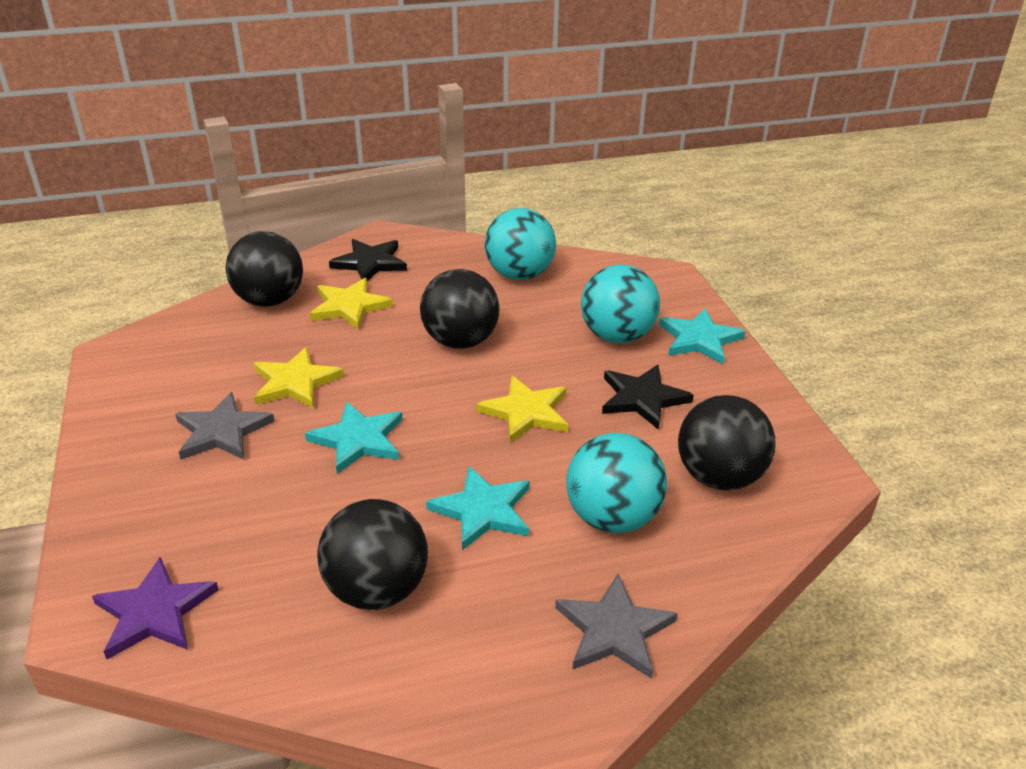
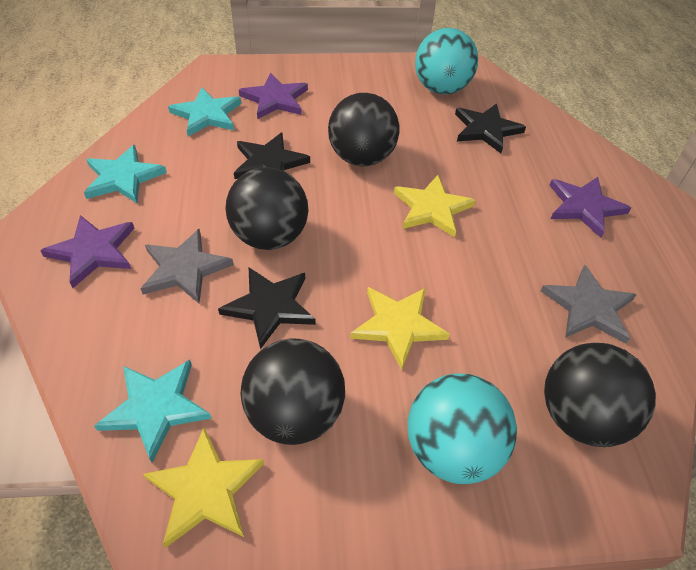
black star: 2 -> 3
purple star: 1 -> 3
turquoise ball: 3 -> 2

